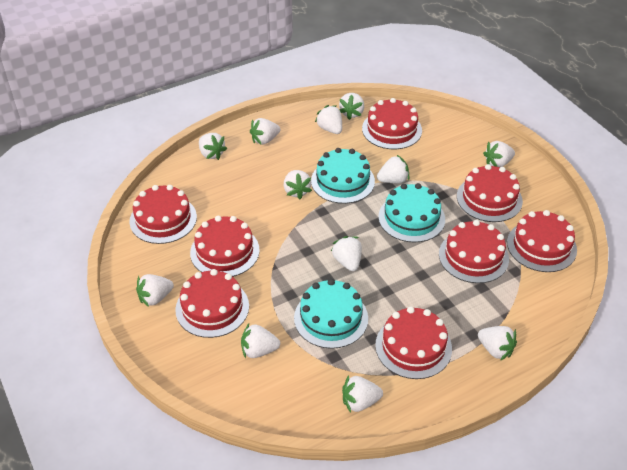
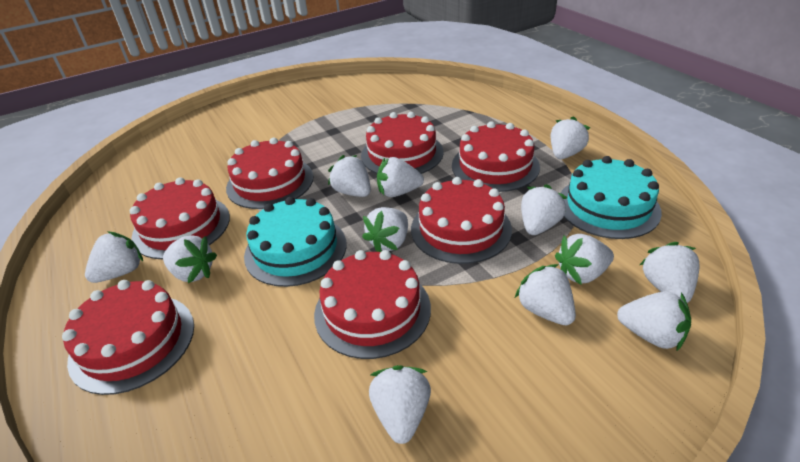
red cake: 8 -> 7
turquoise cake: 3 -> 2

